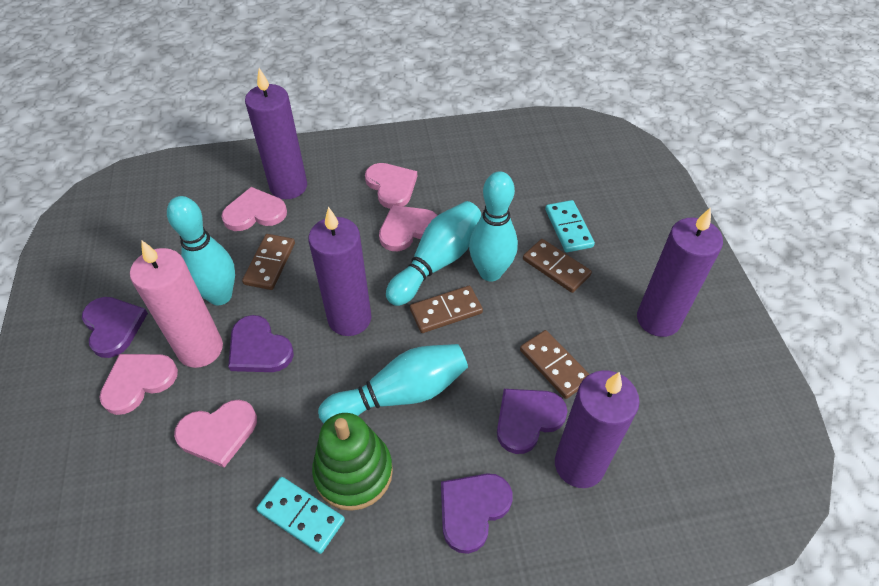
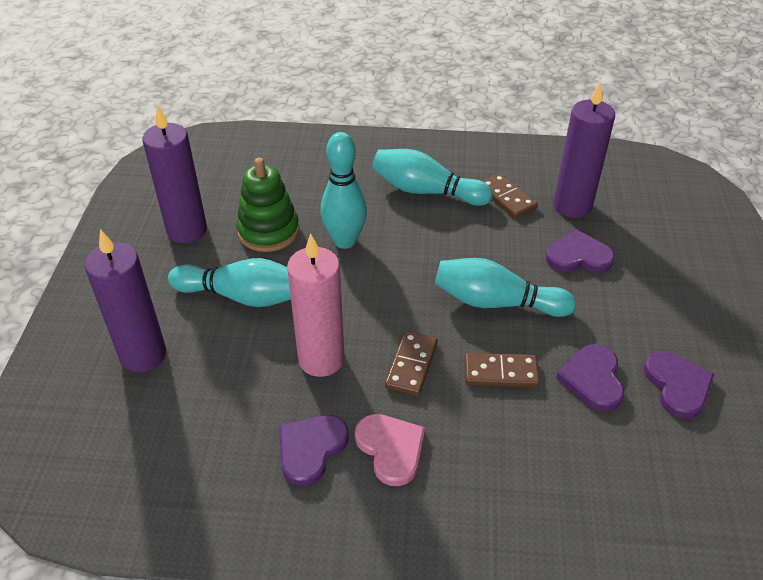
brown domino: 4 -> 3
pink heart: 5 -> 1
purple candle: 4 -> 3
turquoise domino: 2 -> 0

